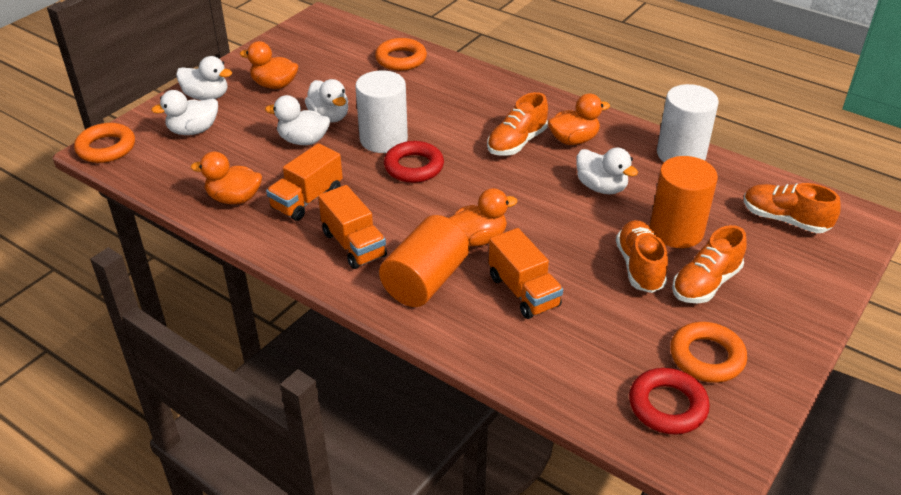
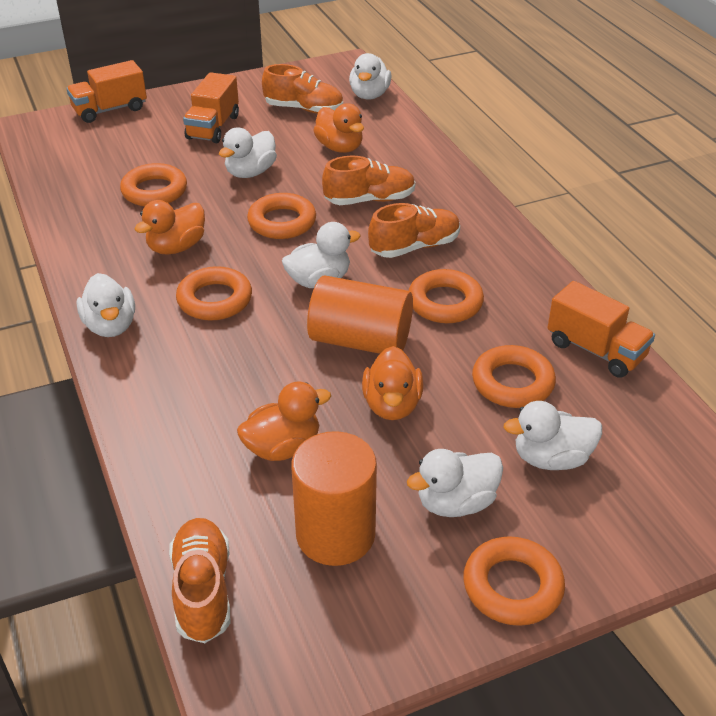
orange ring: 3 -> 6
red ring: 2 -> 0
white cylinder: 2 -> 0
white duck: 5 -> 6

